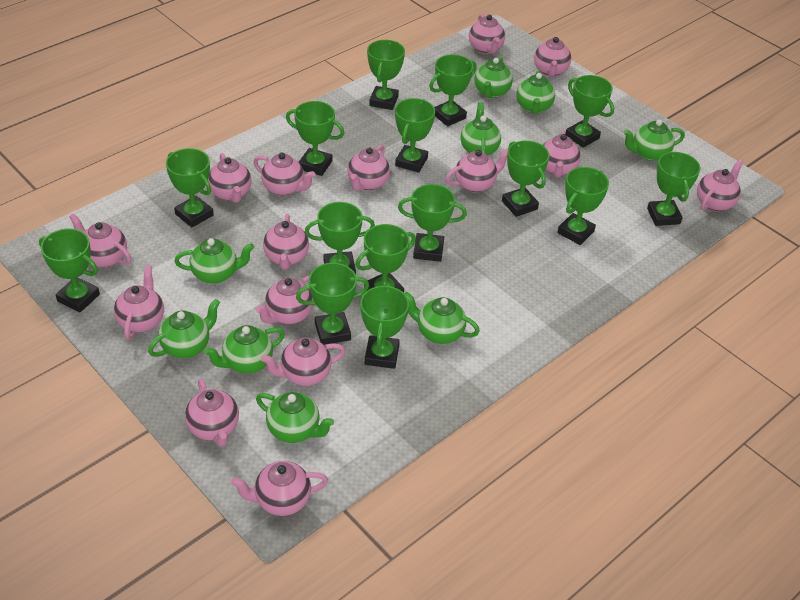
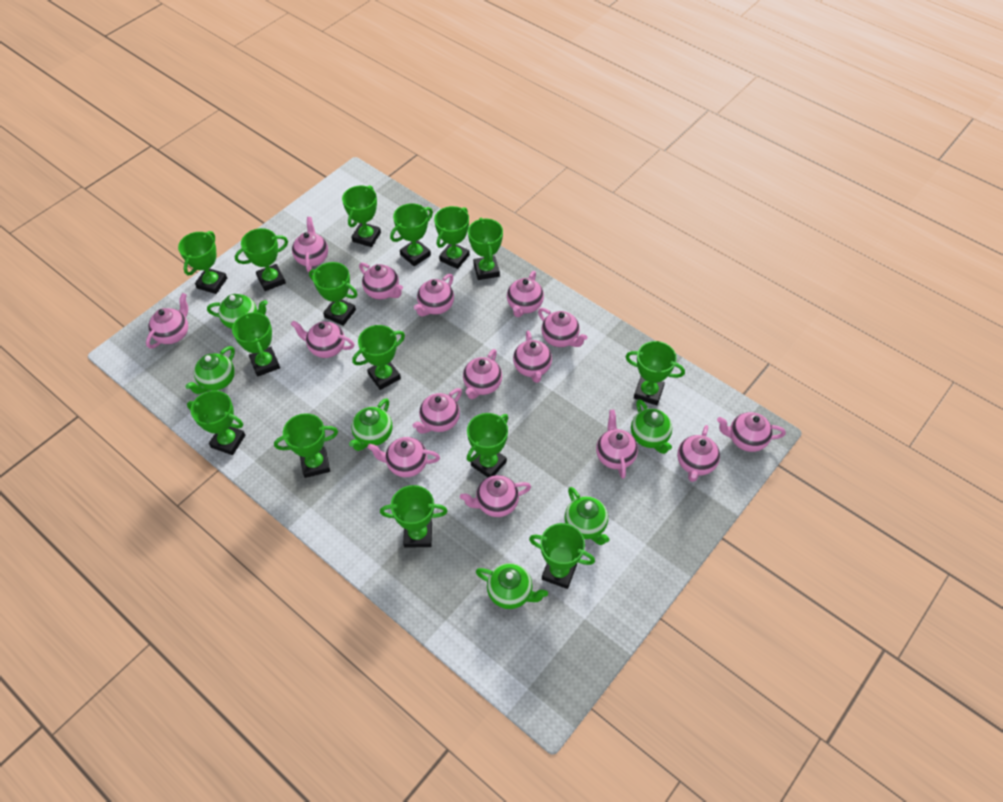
green teapot: 9 -> 6

